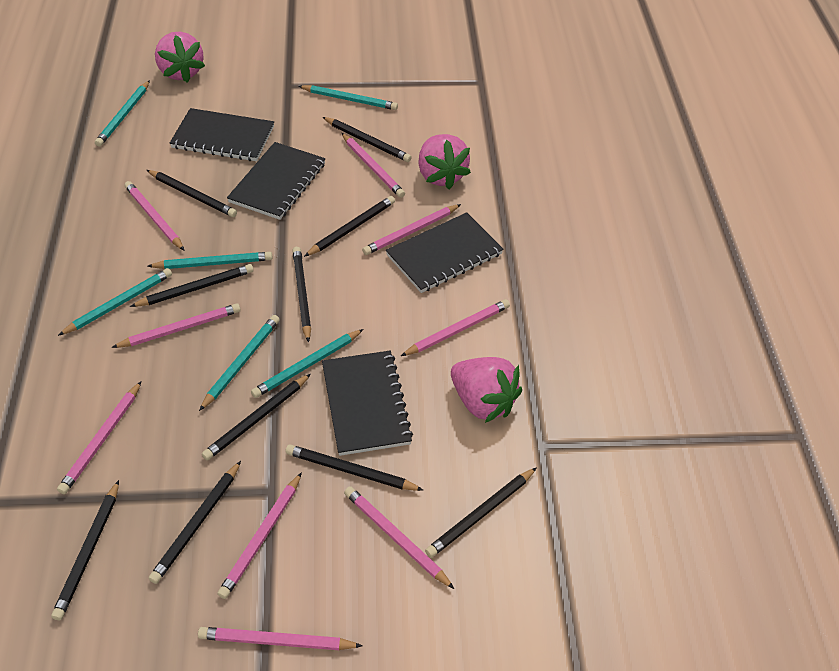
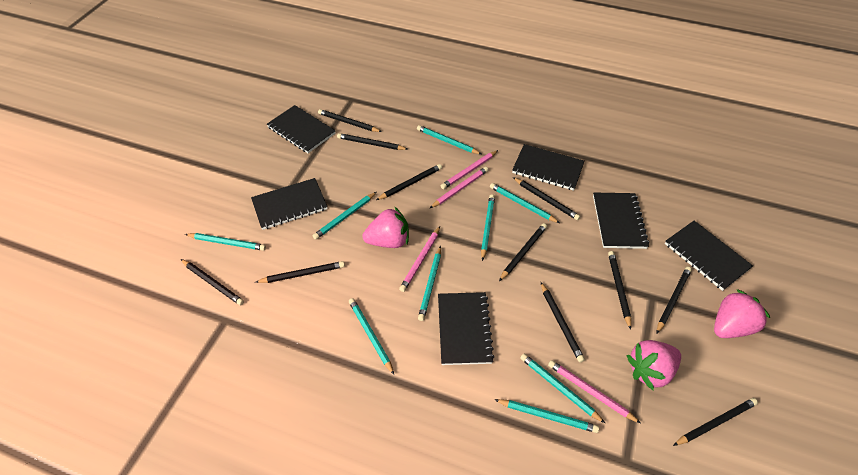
black notebook: 4 -> 6
black pencil: 10 -> 11
pink pencil: 9 -> 4
turquoise pencil: 6 -> 9

